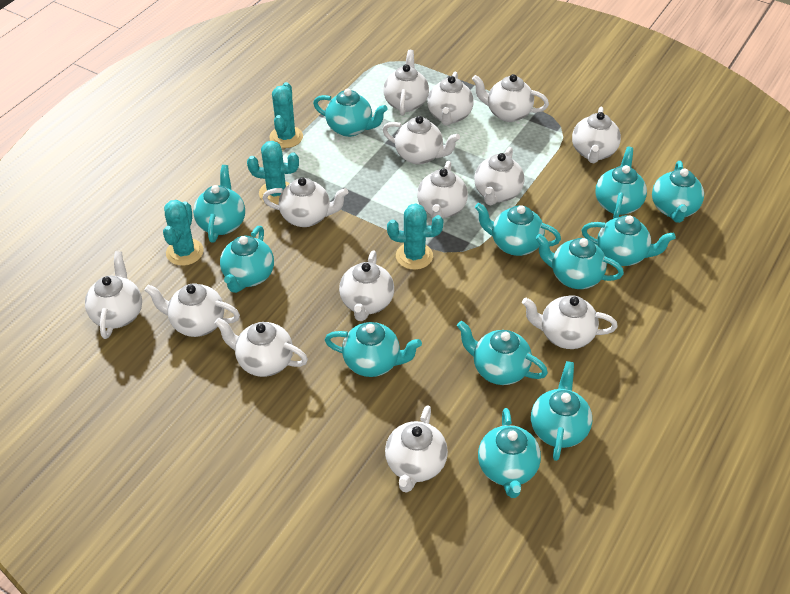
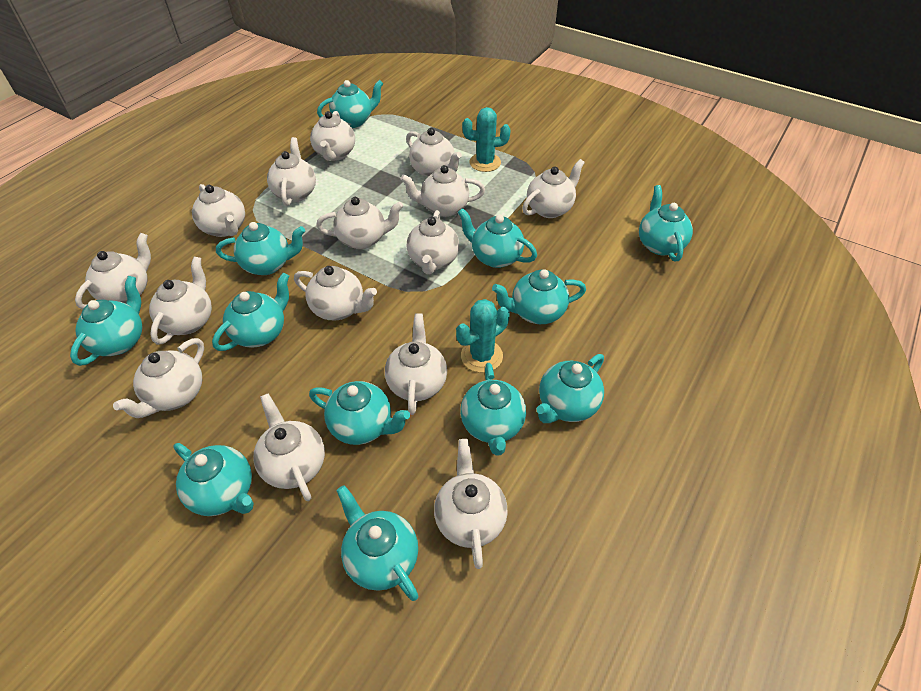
turquoise cactus: 4 -> 2
white teapot: 14 -> 15

